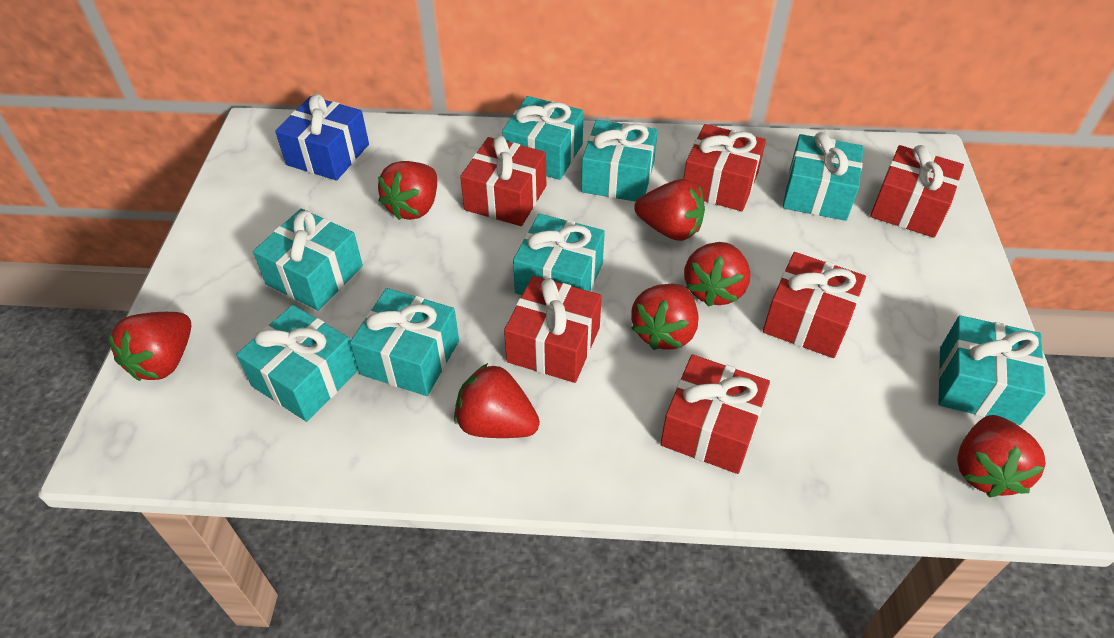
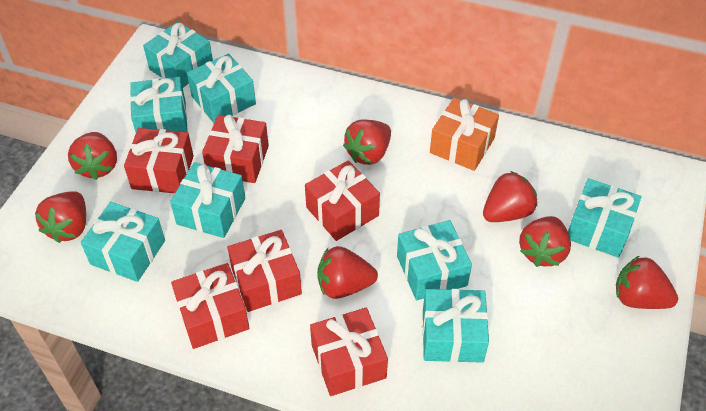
blue gift: 1 -> 0
orange gift: 0 -> 1

